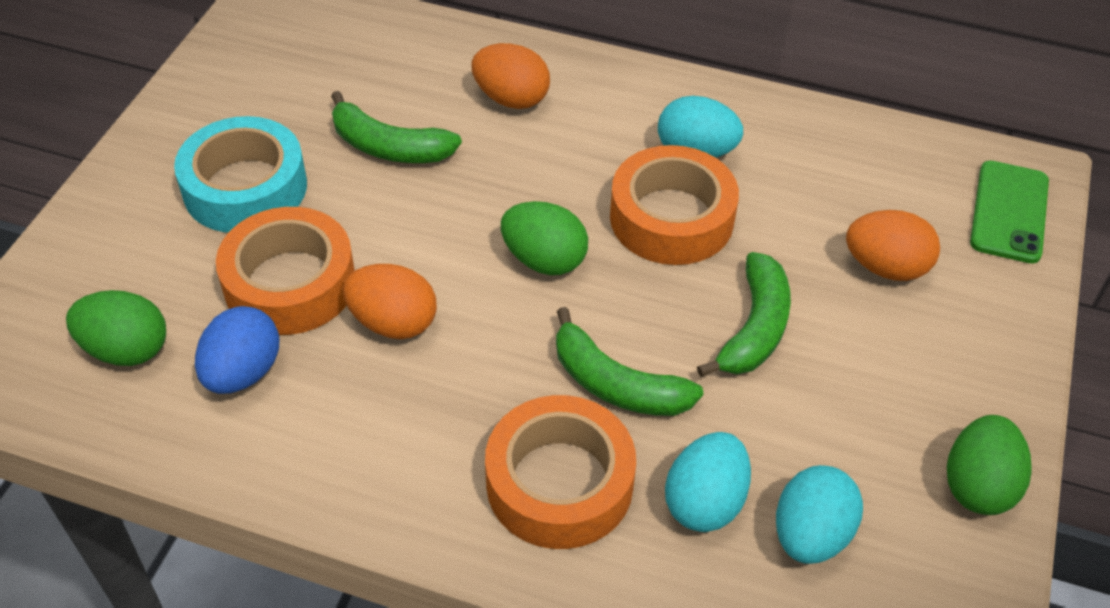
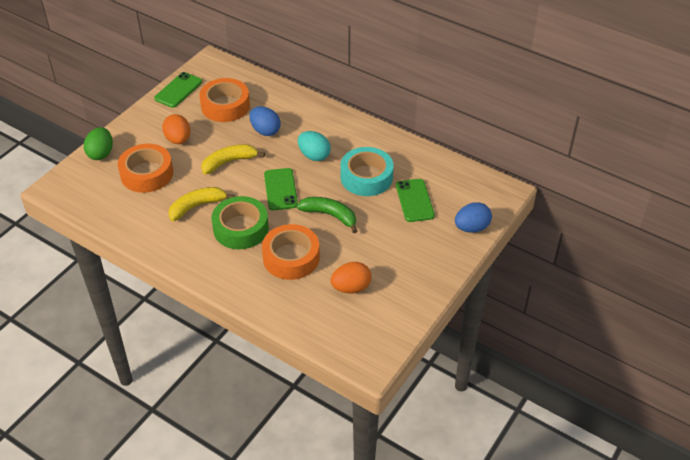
blue egg: 1 -> 2
green banana: 3 -> 1
green egg: 3 -> 1
green phone: 1 -> 3
green tape: 0 -> 1
orange egg: 3 -> 2
turquoise egg: 3 -> 1
yellow banana: 0 -> 2

